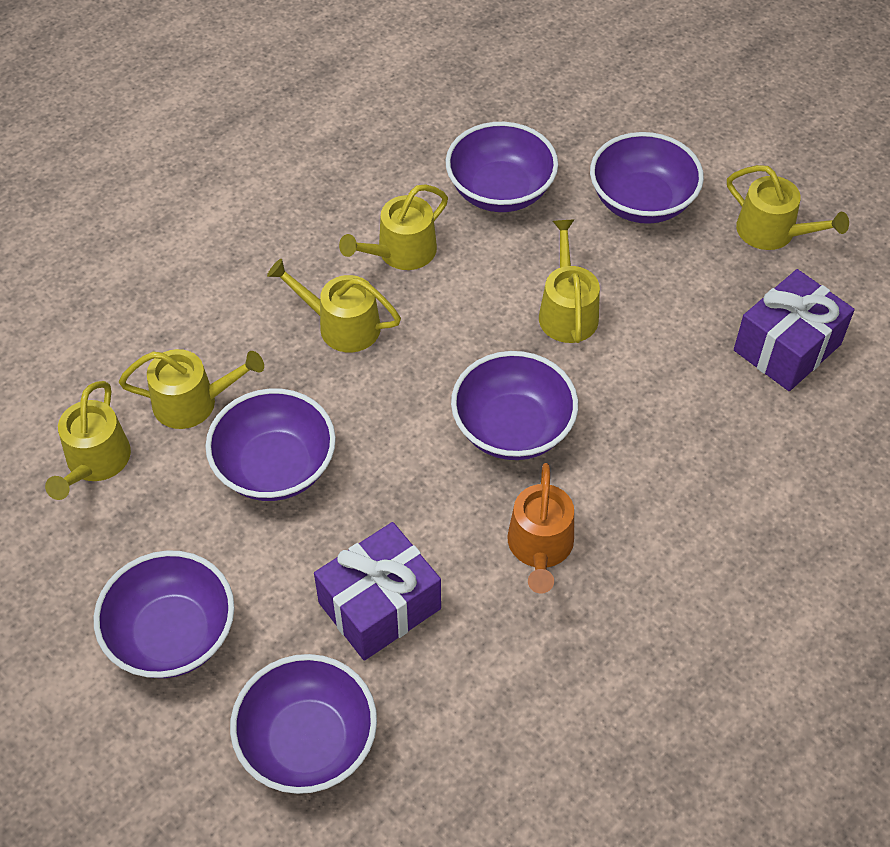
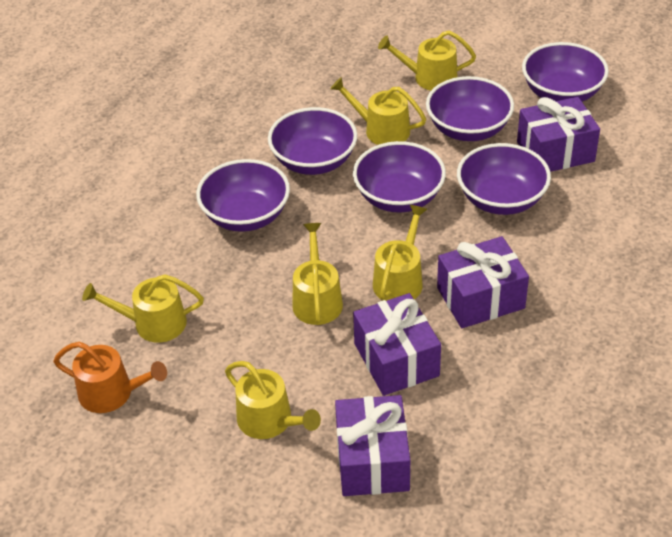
purple gift: 2 -> 4

